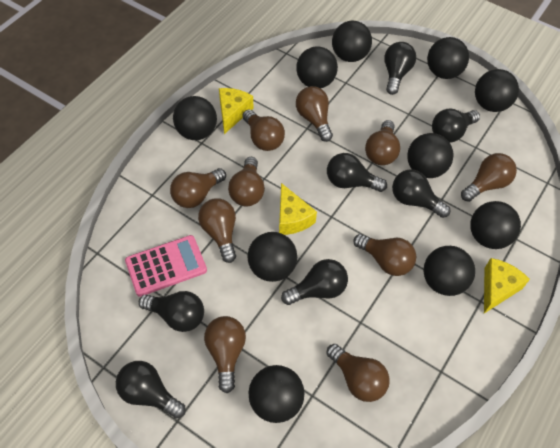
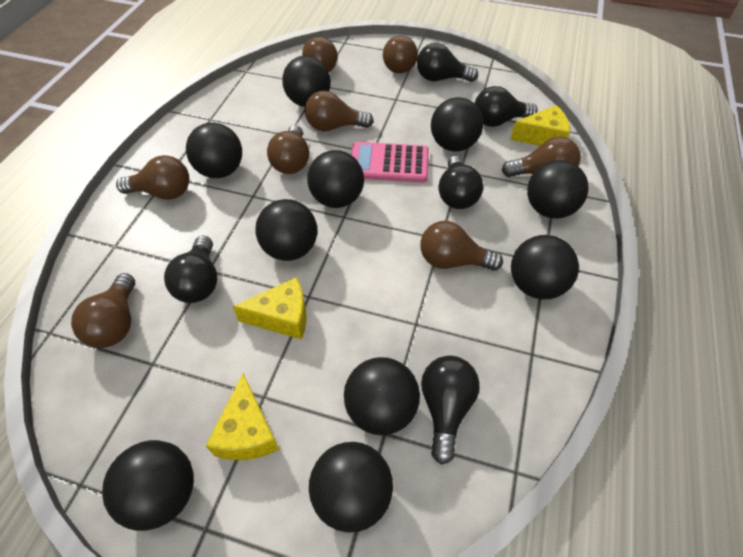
black light bulb: 7 -> 5
brown light bulb: 10 -> 8

